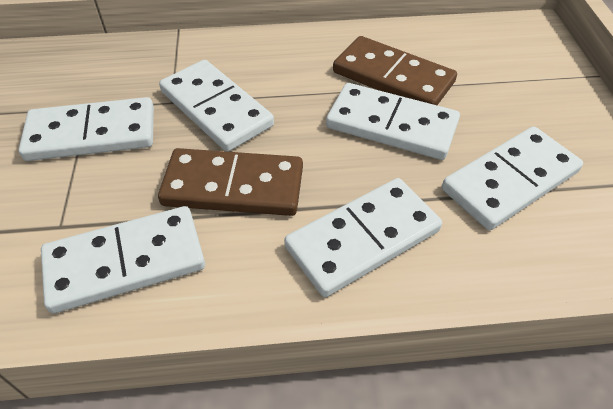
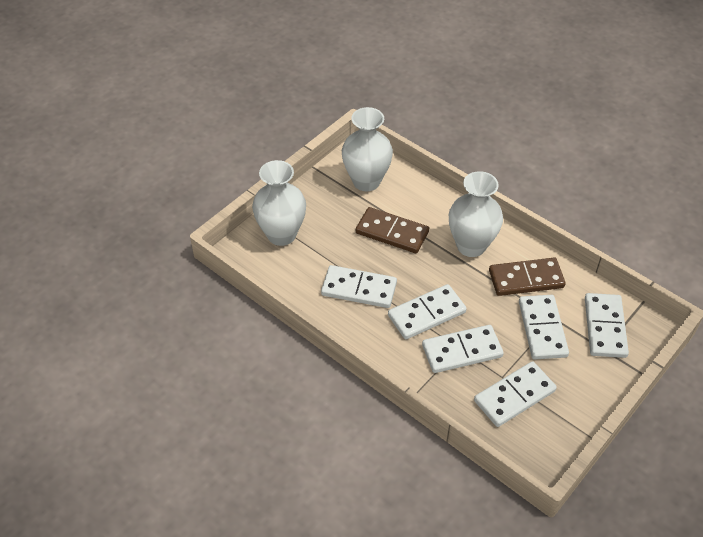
white vase: 0 -> 3

